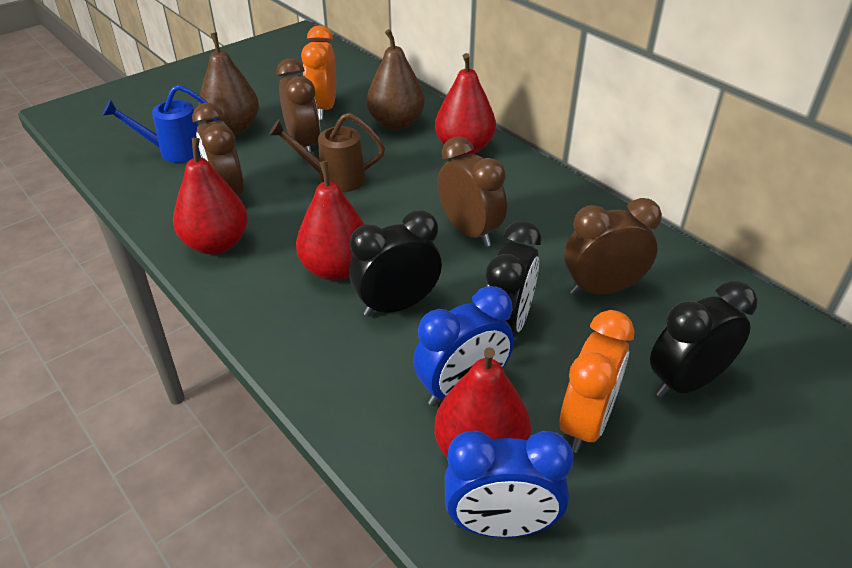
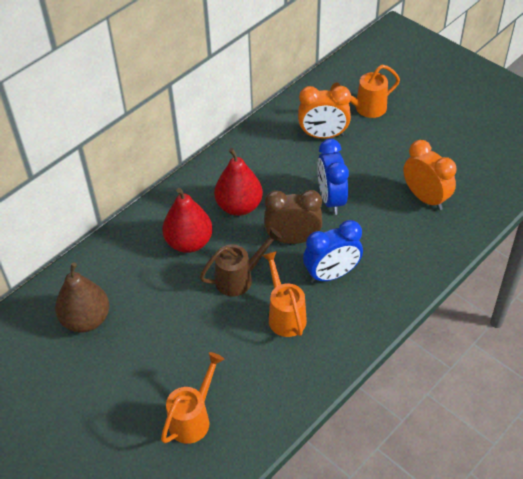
black clock: 3 -> 0
blue watering can: 1 -> 0
brown clock: 4 -> 1
brown pear: 2 -> 1
orange watering can: 0 -> 3
red pear: 4 -> 2

